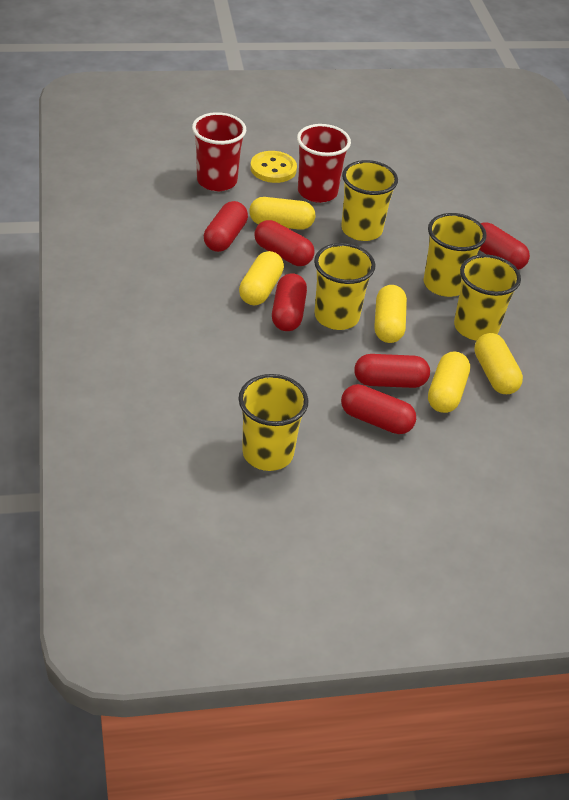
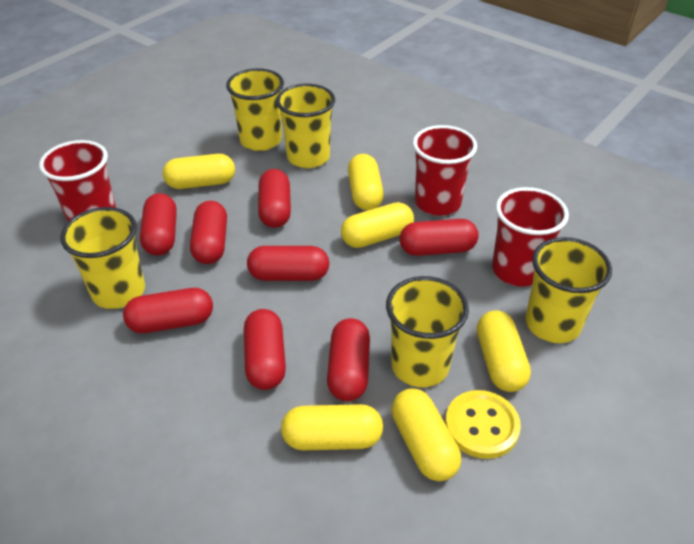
red capsule: 6 -> 8
red cup: 2 -> 3
yellow capsule: 5 -> 6

